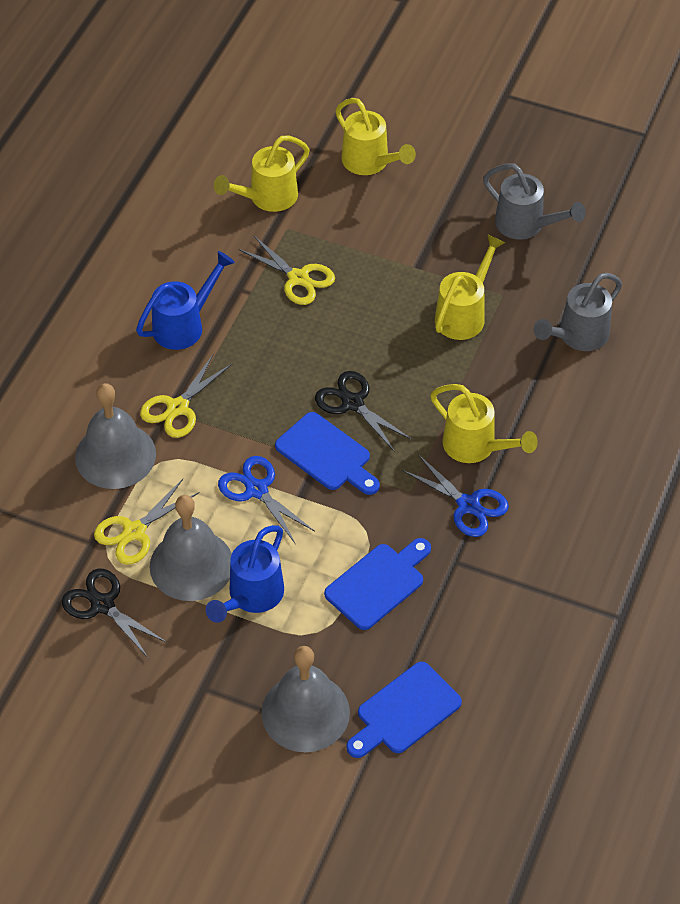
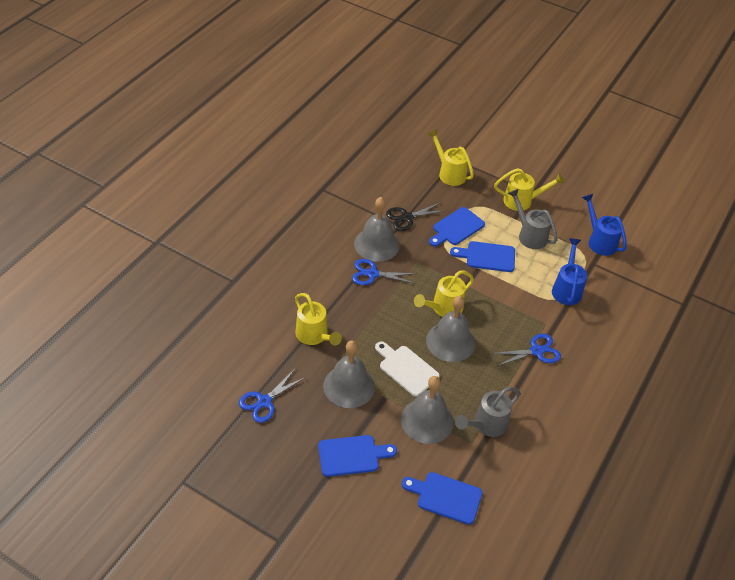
black scissors: 2 -> 1
blue cutting board: 3 -> 4
blue scissors: 2 -> 3
grey bell: 3 -> 4
white cutting board: 0 -> 1
yellow scissors: 3 -> 0

